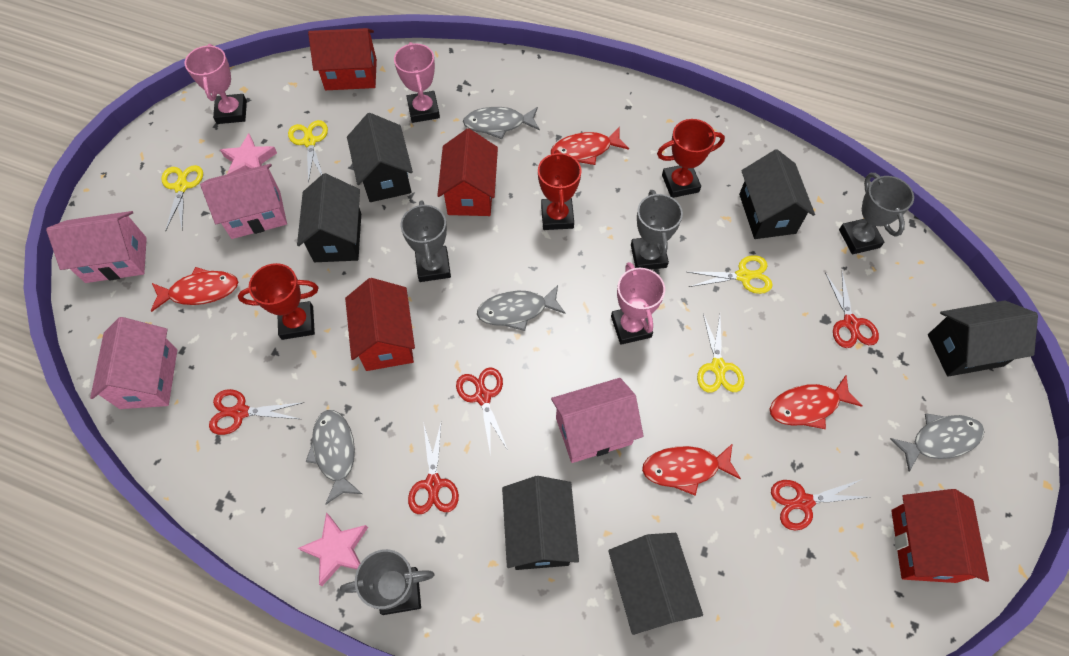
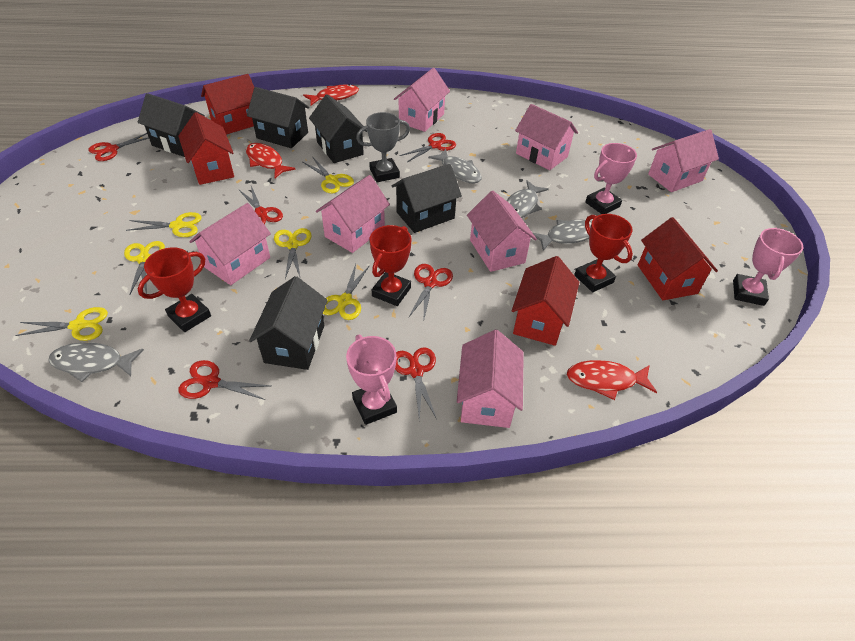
black house: 6 -> 5
grey trophy: 4 -> 1
pink house: 4 -> 7
pink star: 2 -> 0
red fish: 4 -> 3
red scissors: 5 -> 6
yellow scissors: 4 -> 6

